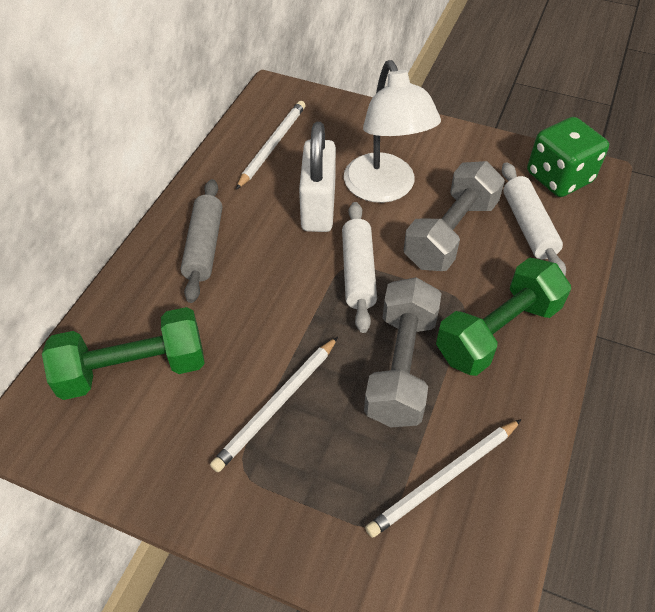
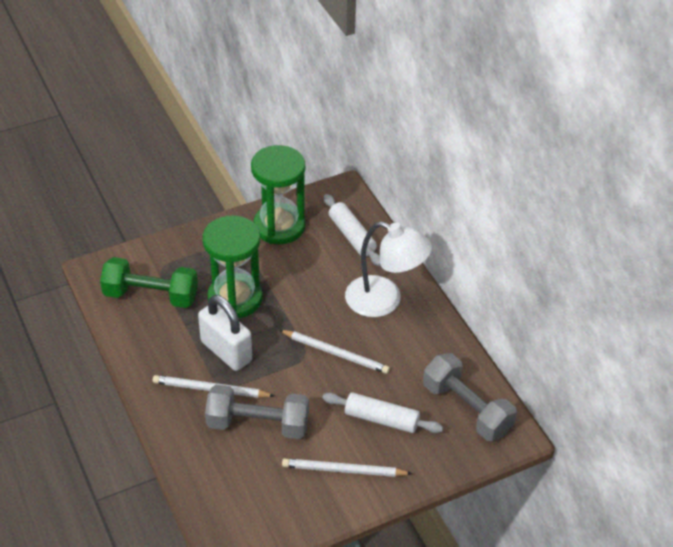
green dice: 1 -> 0
green dumbbell: 2 -> 1
green hourglass: 0 -> 2
grey rolling pin: 1 -> 0

